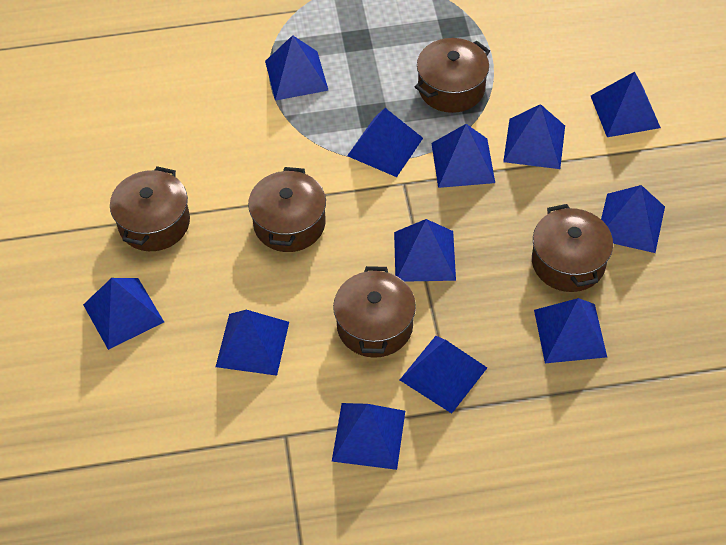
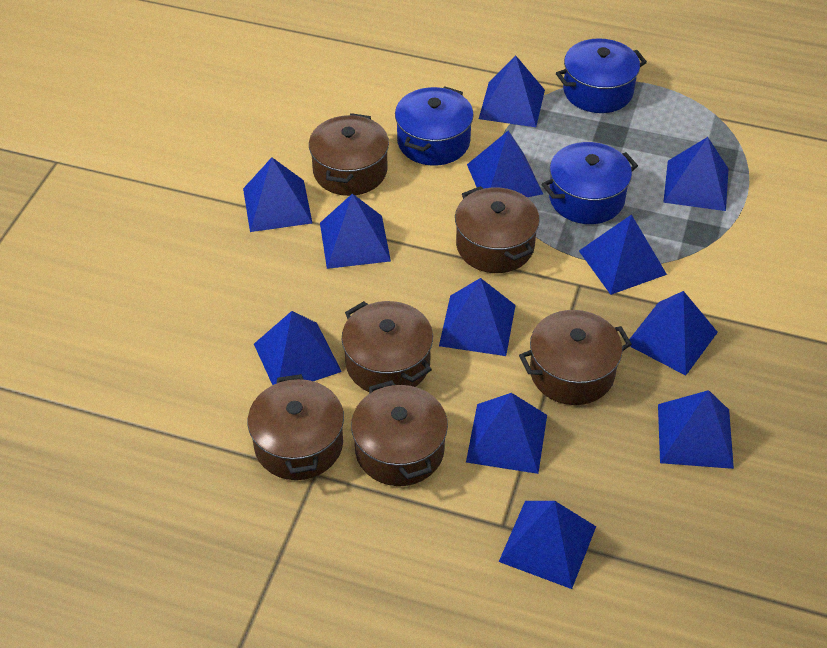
blue pot: 0 -> 3
brown pot: 5 -> 6

